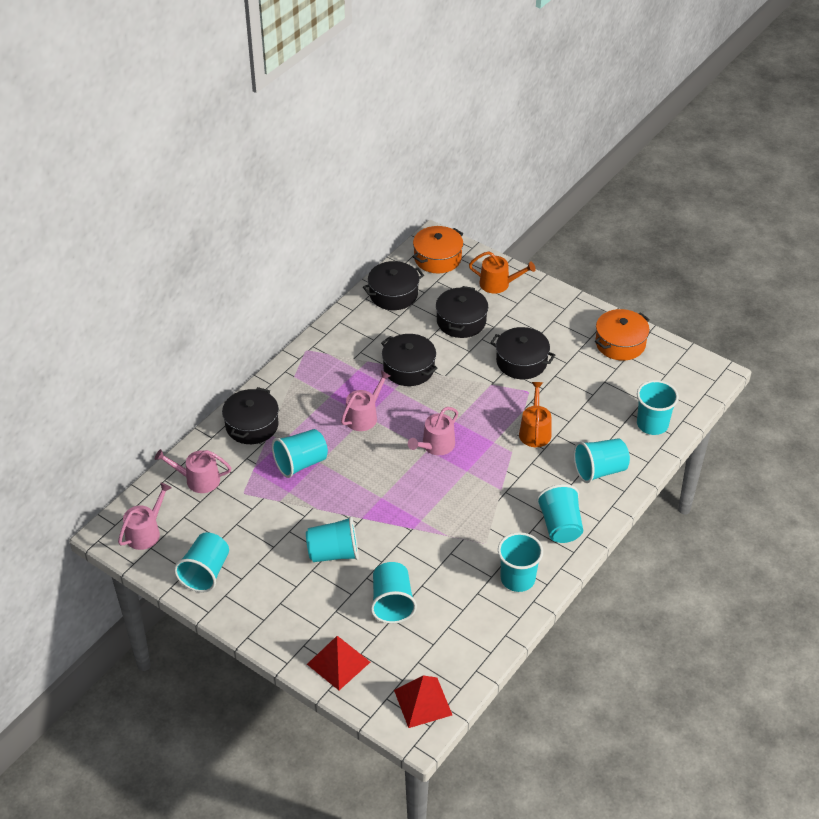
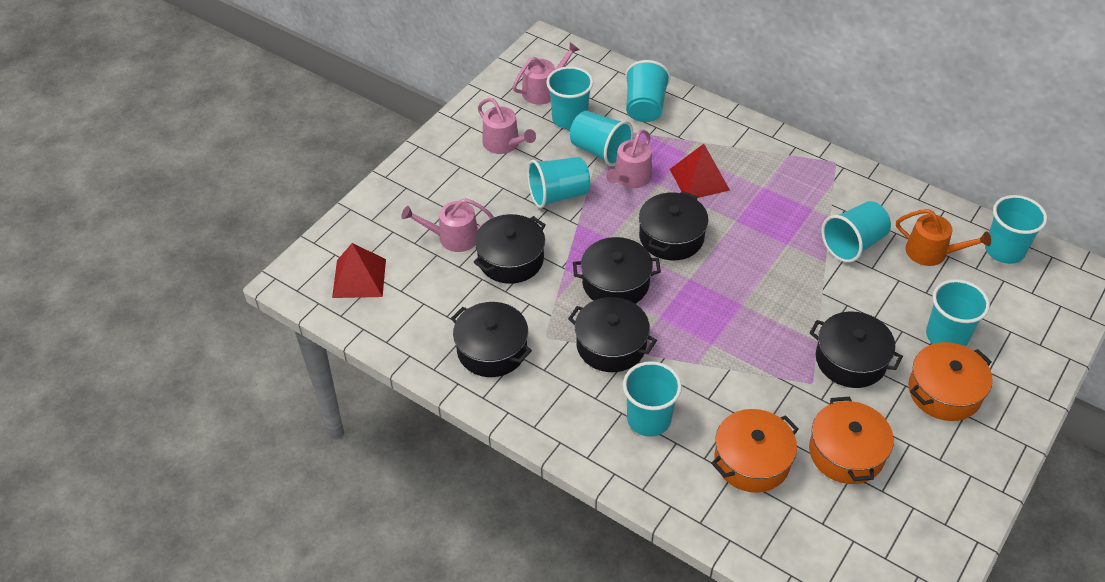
black pot: 5 -> 6
orange pot: 2 -> 3
orange watering can: 2 -> 1

